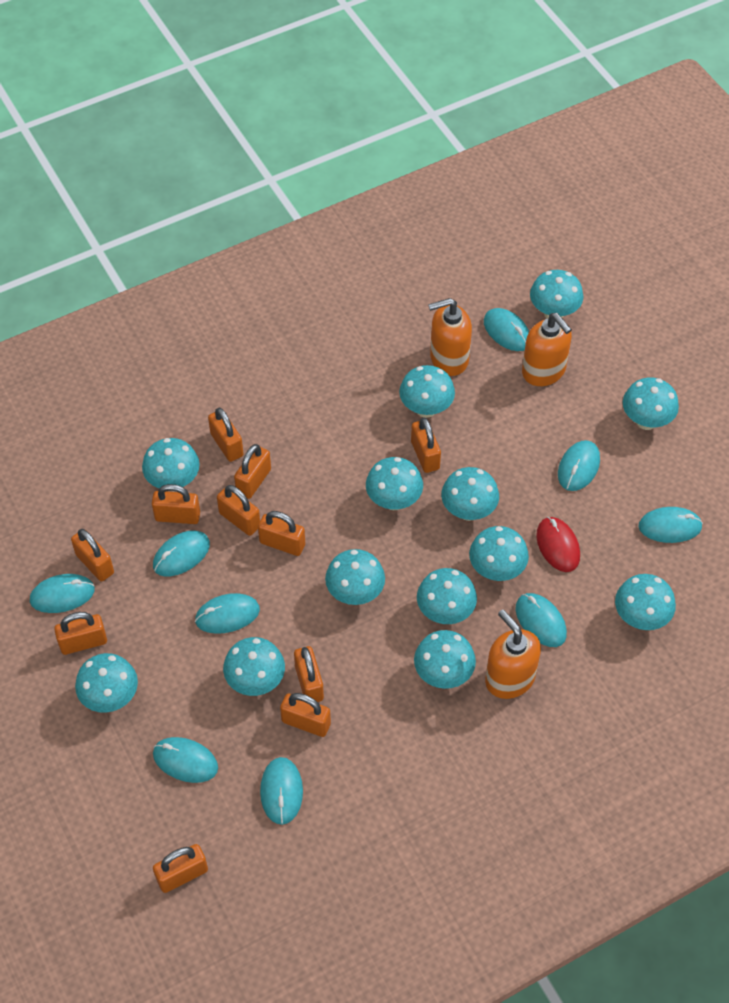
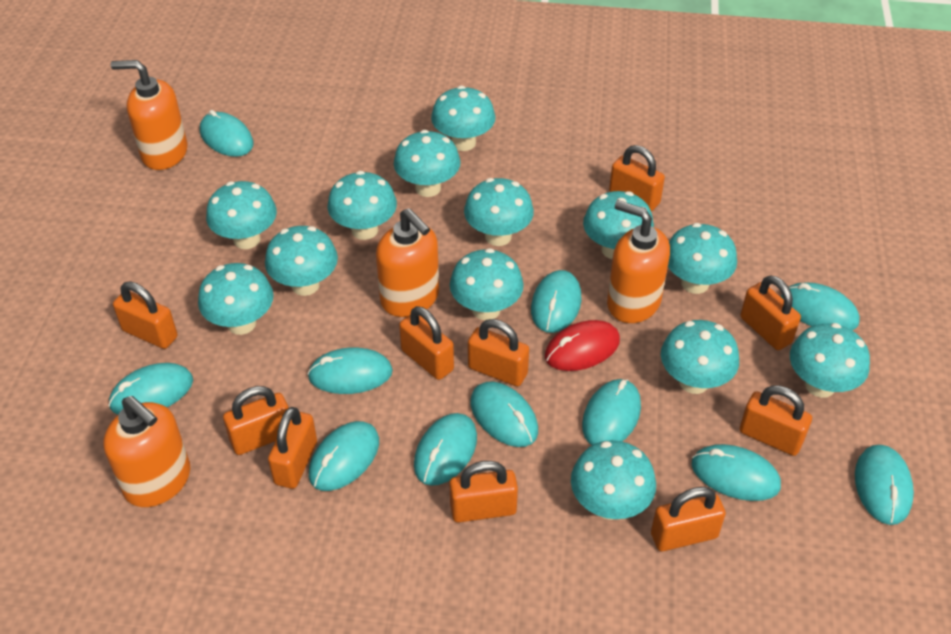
orange padlock: 11 -> 10
orange soap dispenser: 3 -> 4
turquoise mouse: 9 -> 11

